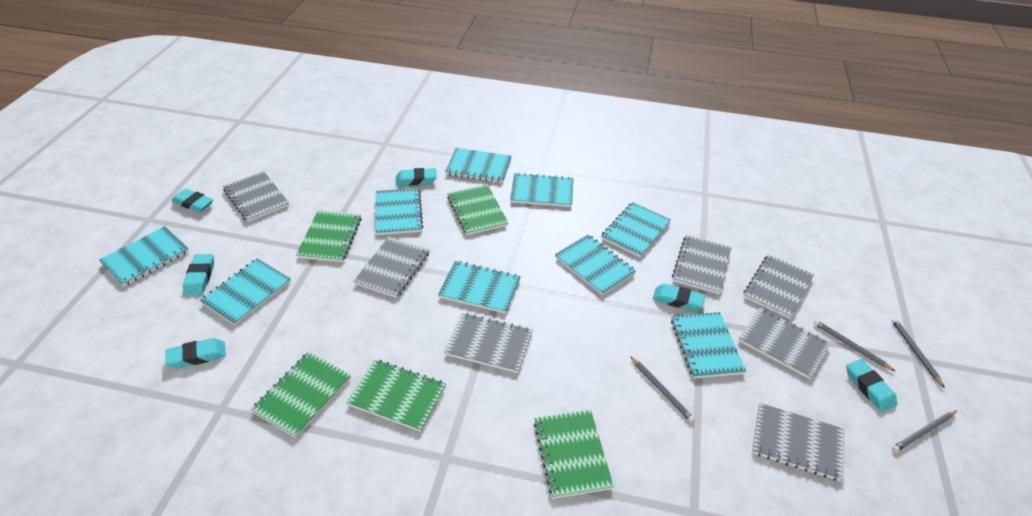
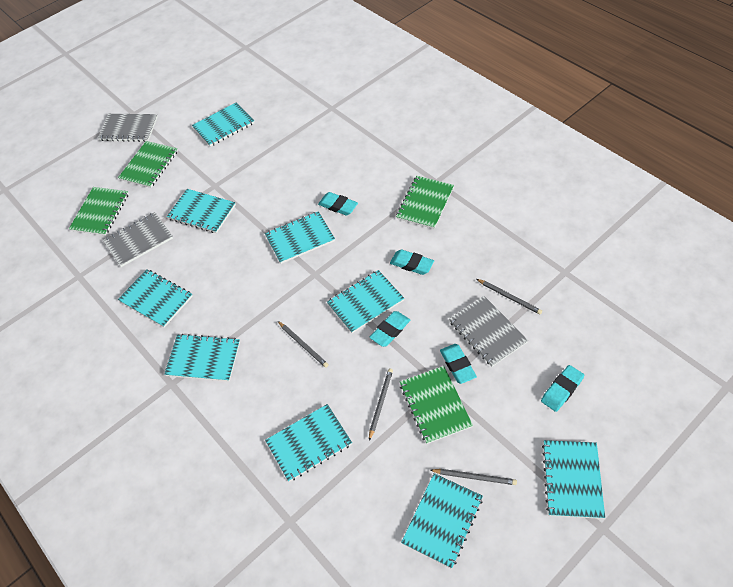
green notebook: 5 -> 4
grey notebook: 7 -> 3
turquoise eraser: 6 -> 5

